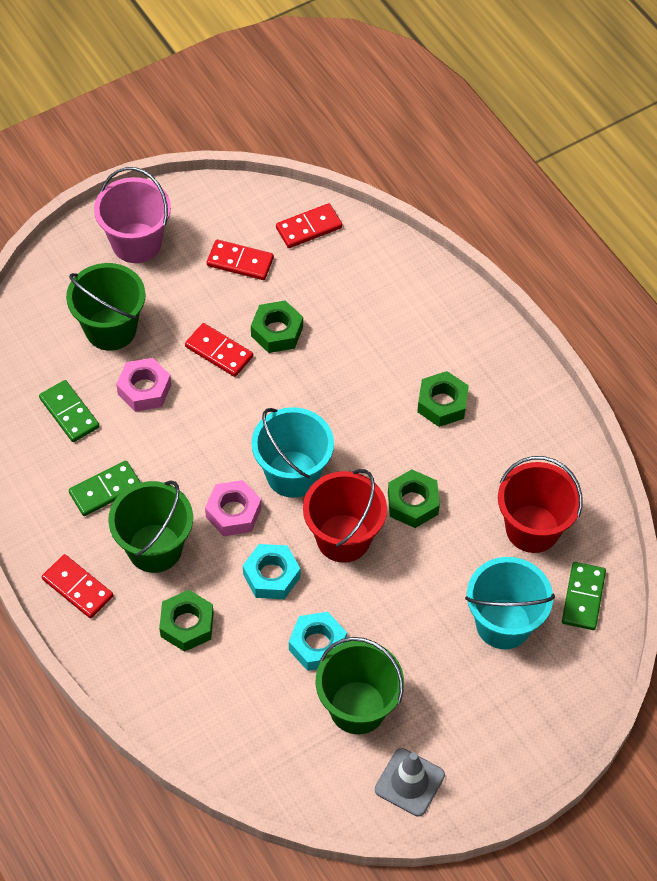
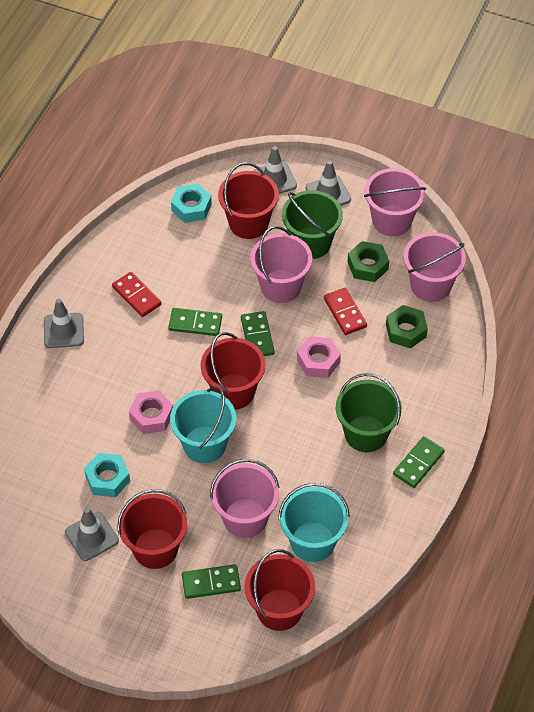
green bucket: 3 -> 2
green domino: 3 -> 4
green nut: 4 -> 2
grey traffic cone: 1 -> 4
pink bucket: 1 -> 4
red bucket: 2 -> 4
red domino: 4 -> 2

